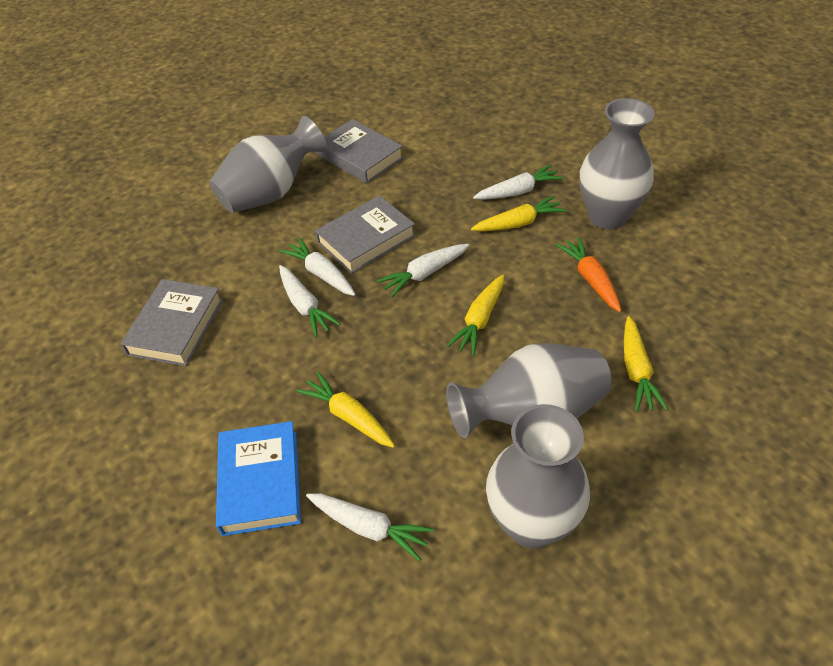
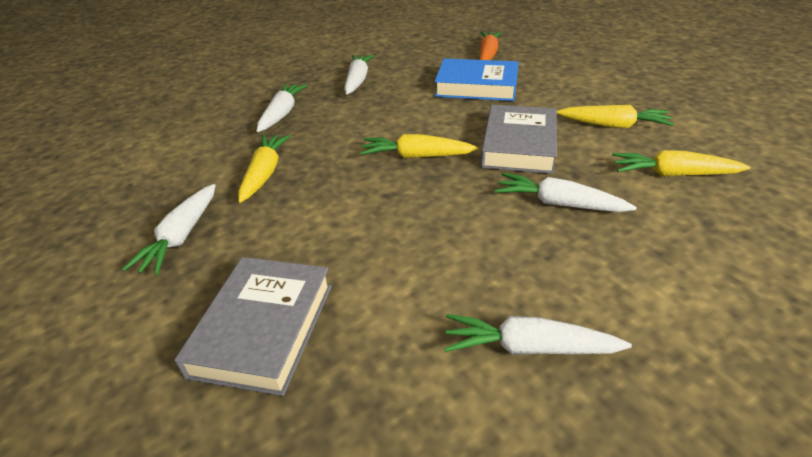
grey book: 3 -> 2
grey vase: 4 -> 0

